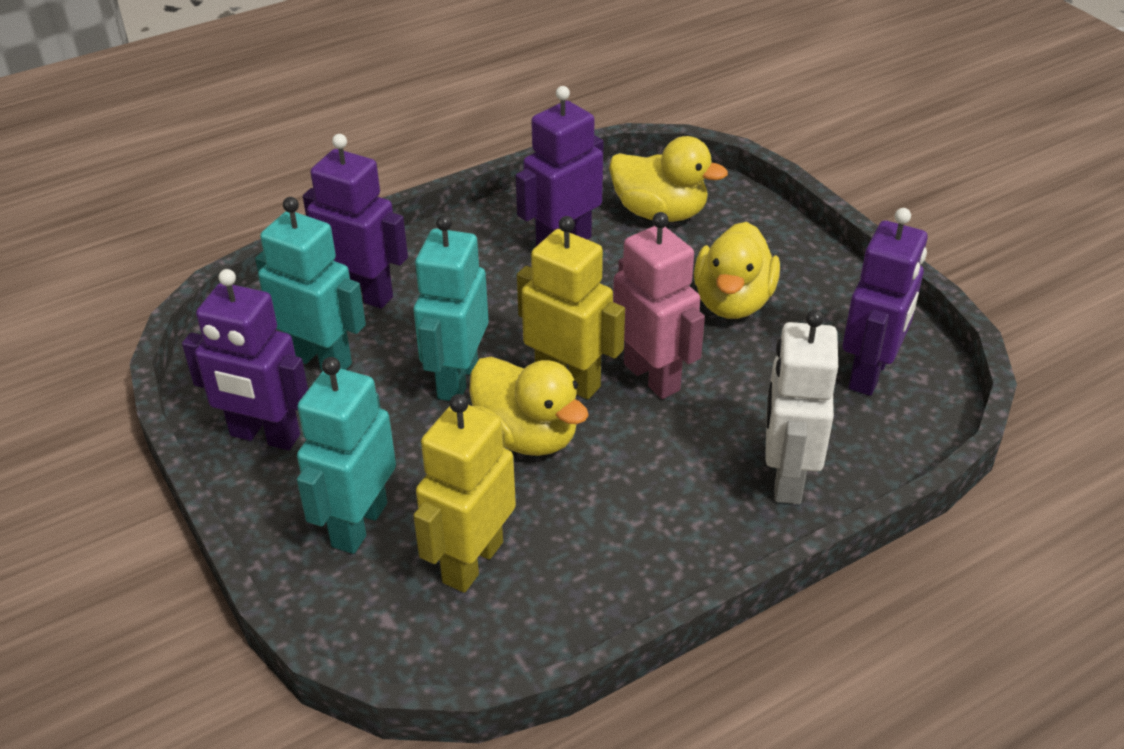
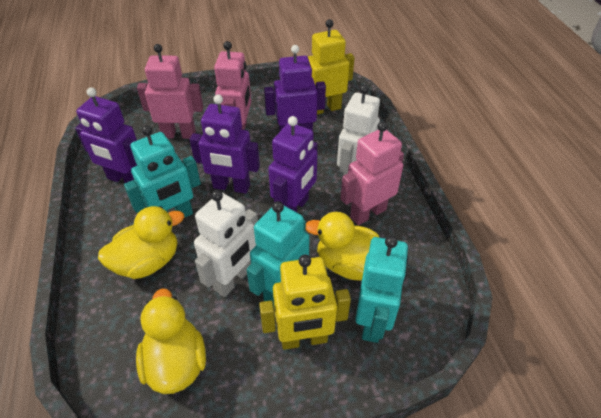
pink robot: 1 -> 3
white robot: 1 -> 2

